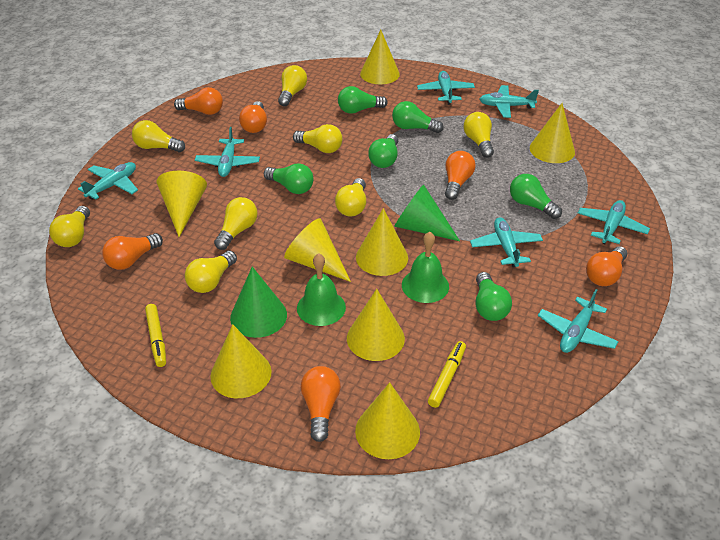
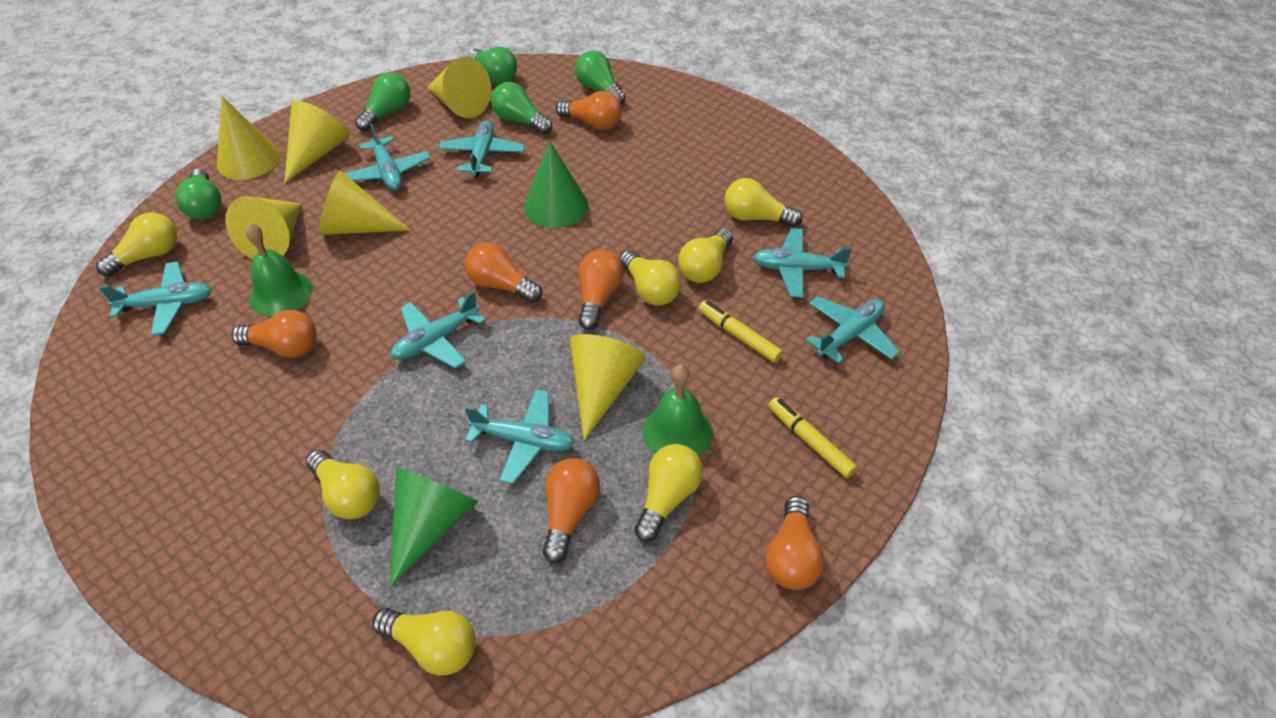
green light bulb: 6 -> 5
yellow cone: 8 -> 6
yellow light bulb: 8 -> 7

